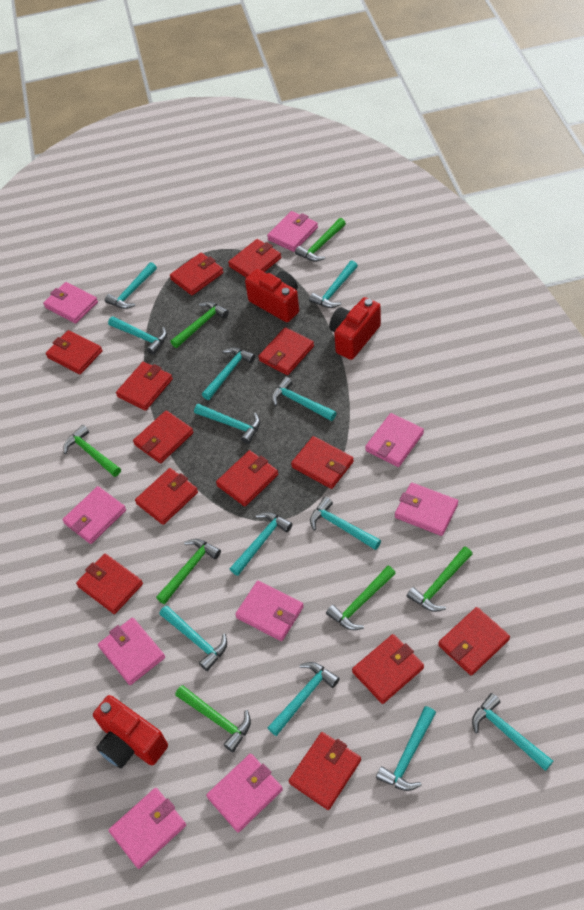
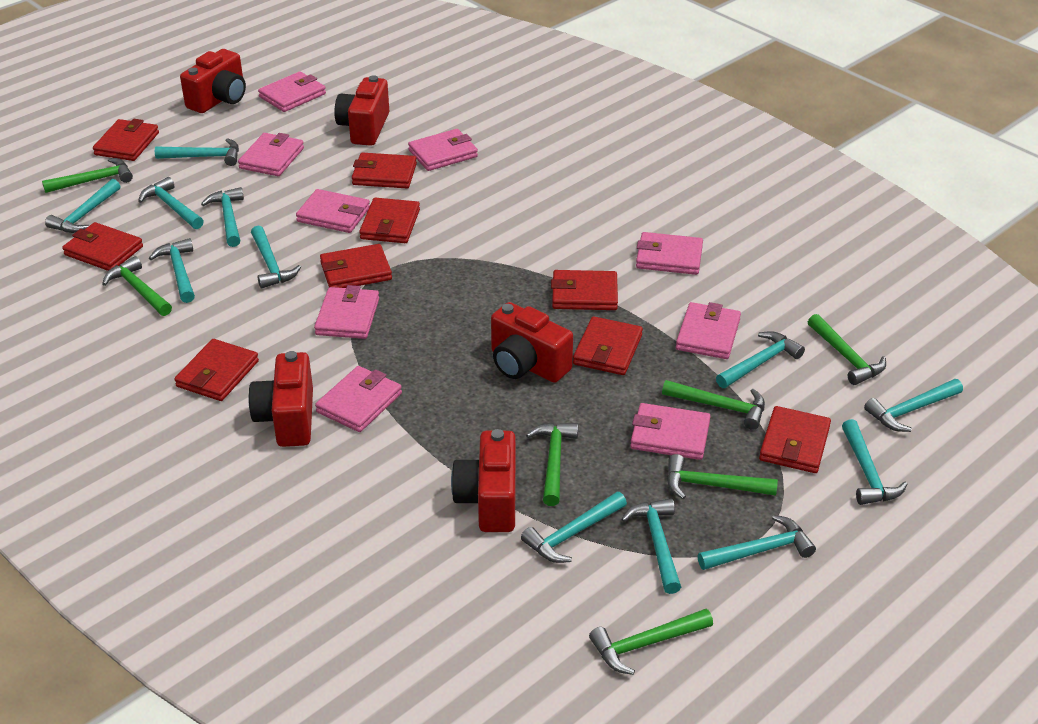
red camera: 3 -> 5
red wallet: 13 -> 9

